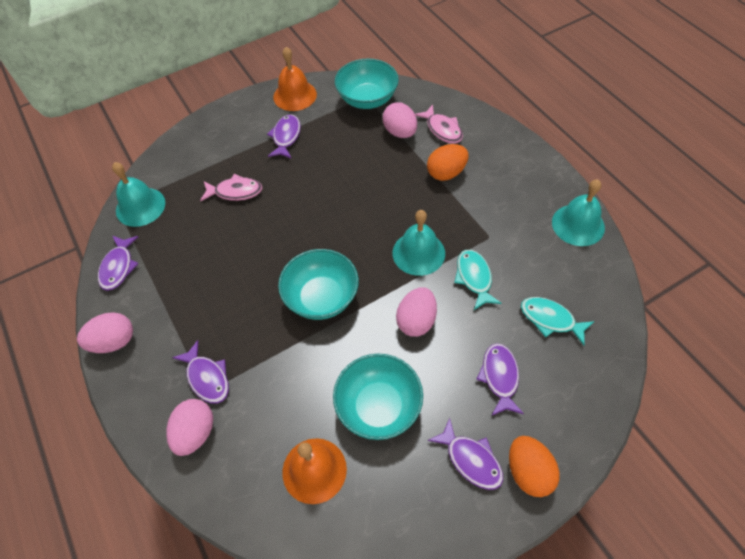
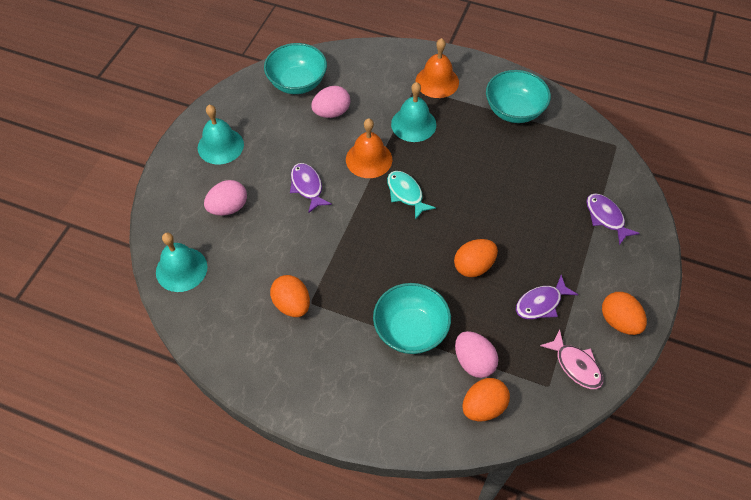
orange egg: 2 -> 4
pink egg: 4 -> 3
pink fish: 2 -> 1
purple fish: 5 -> 3
turquoise fish: 2 -> 1

